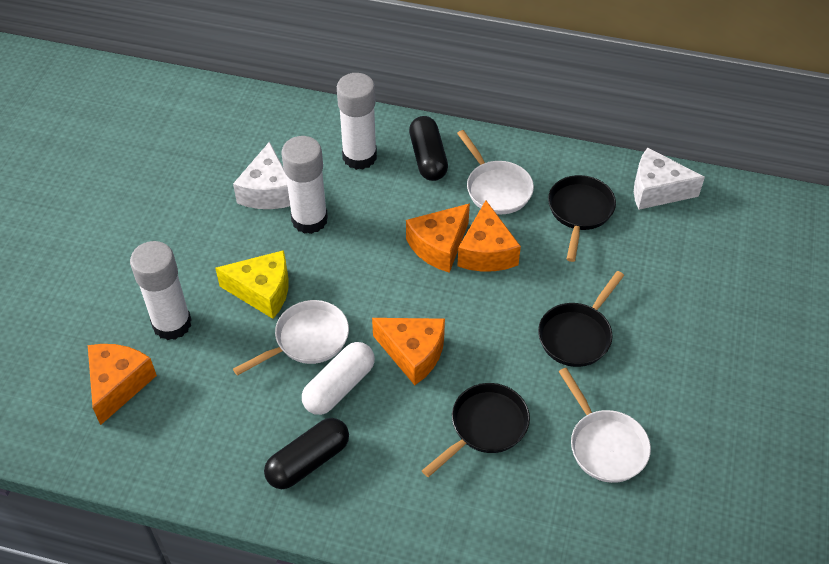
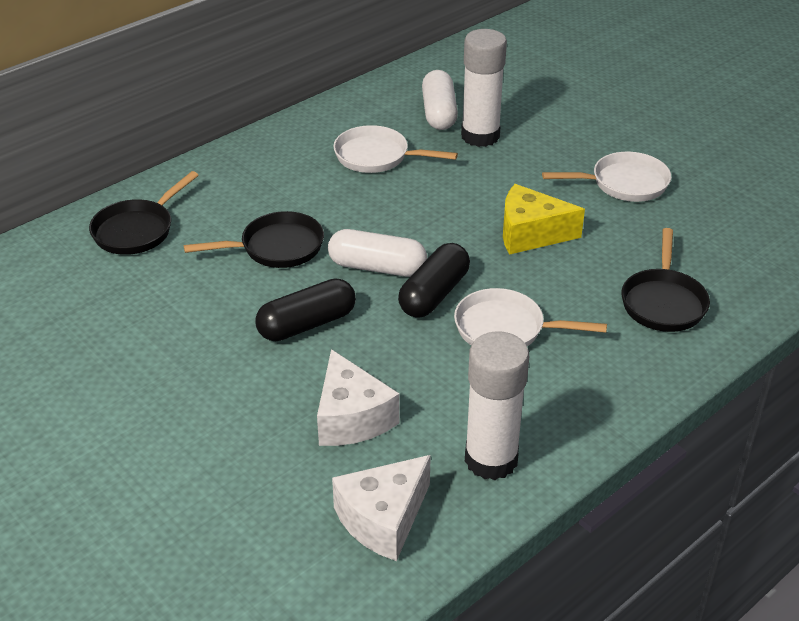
orange cheese: 4 -> 0
white capsule: 1 -> 2
white glue stick: 3 -> 2

